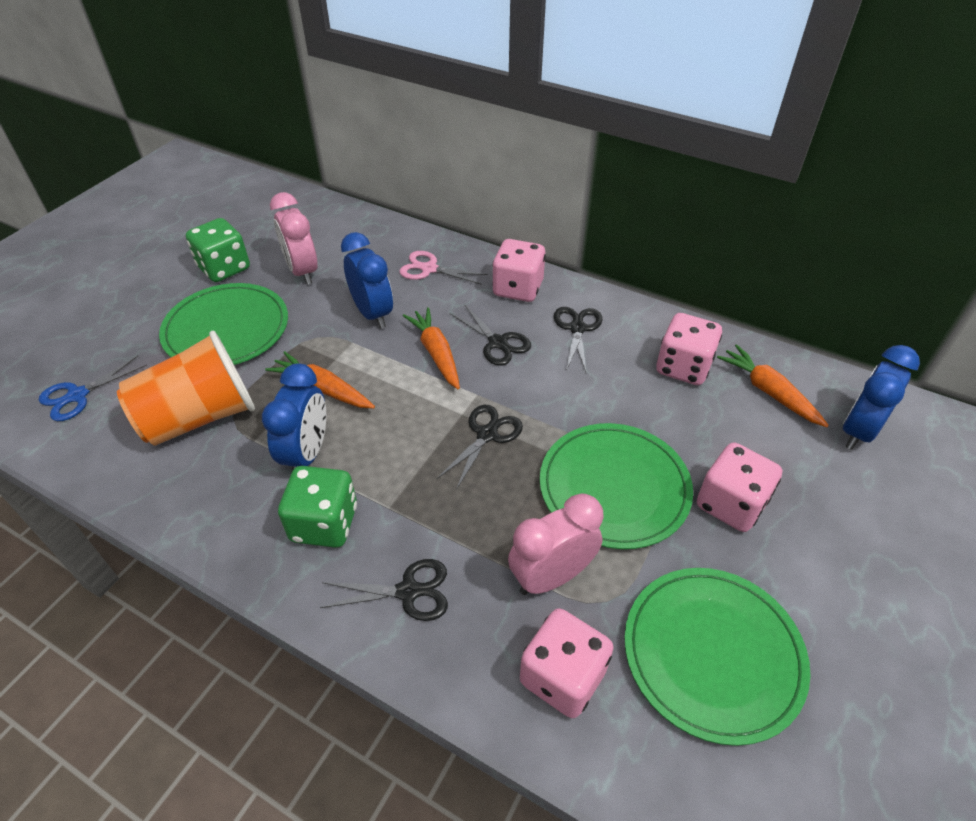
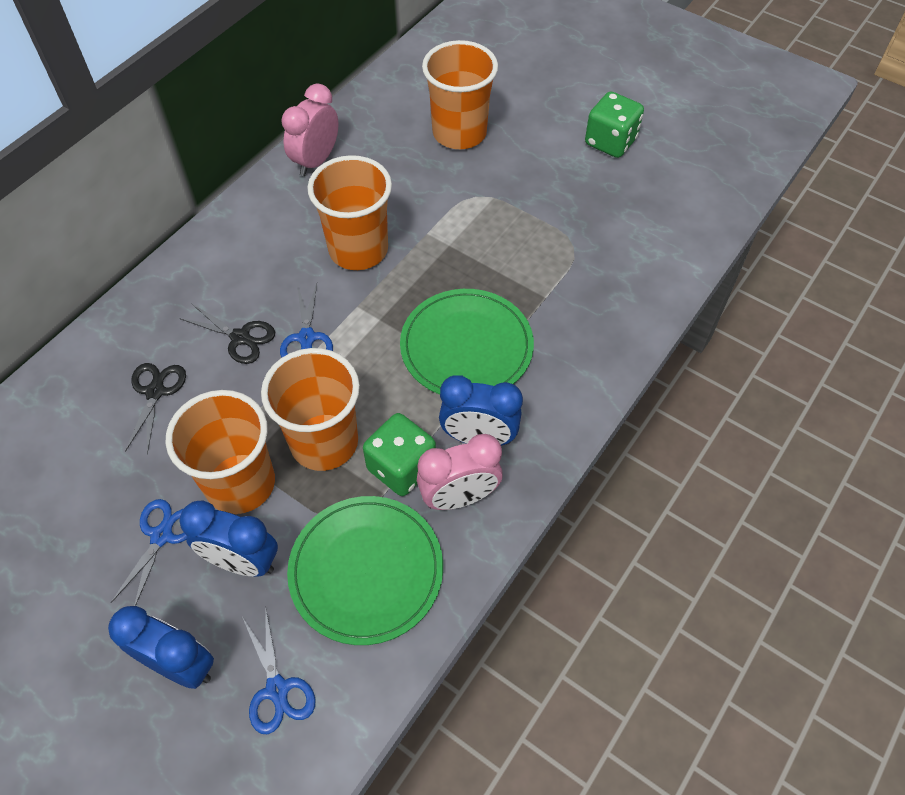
black scissors: 4 -> 2
blue scissors: 1 -> 3
green plate: 3 -> 2
orange carrot: 3 -> 0
orange cup: 1 -> 4
pink dice: 4 -> 0
pink scissors: 1 -> 0

